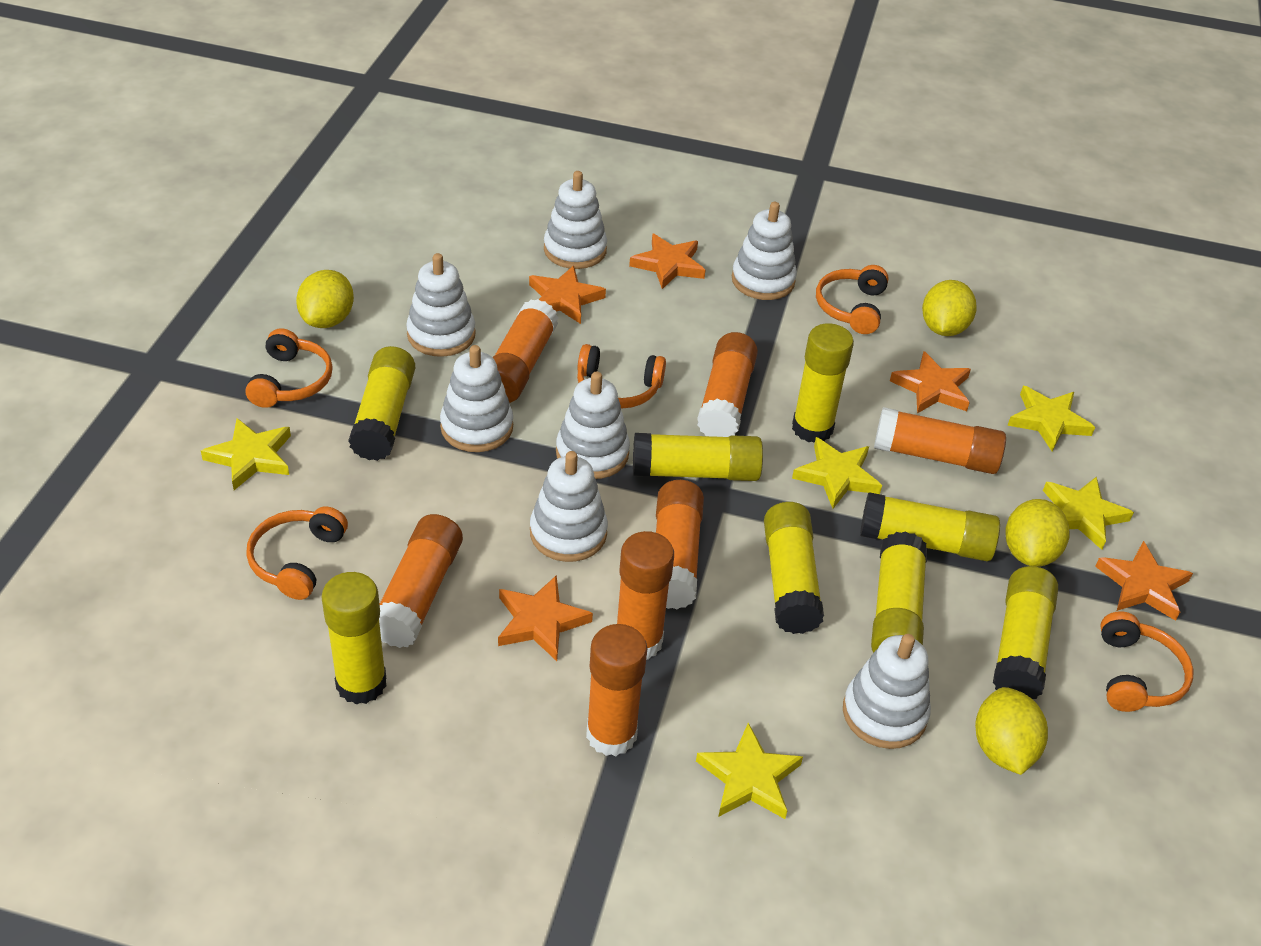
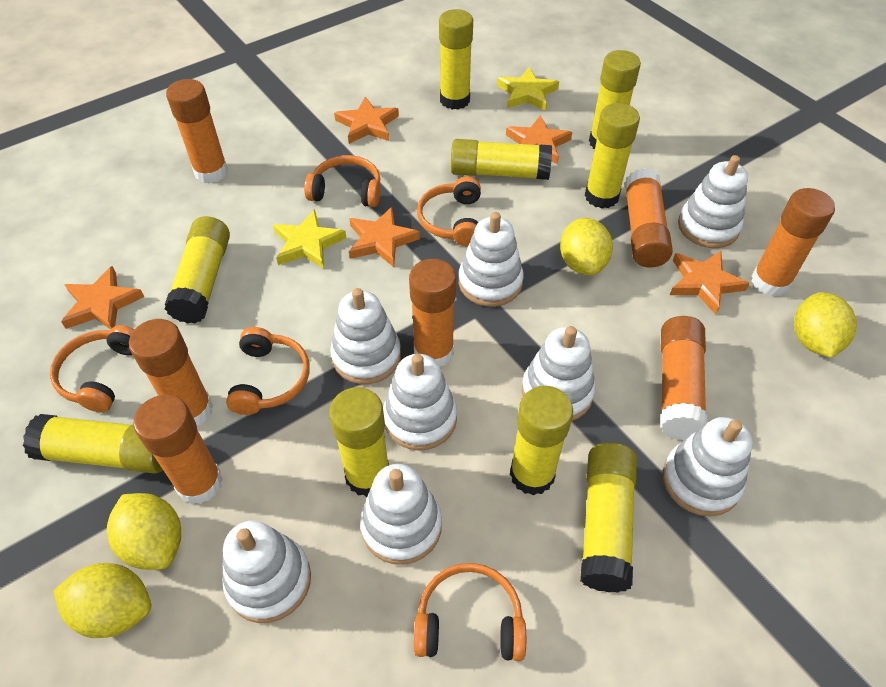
white stacking toy: 7 -> 8
yellow glue stick: 8 -> 9
yellow star: 5 -> 2

